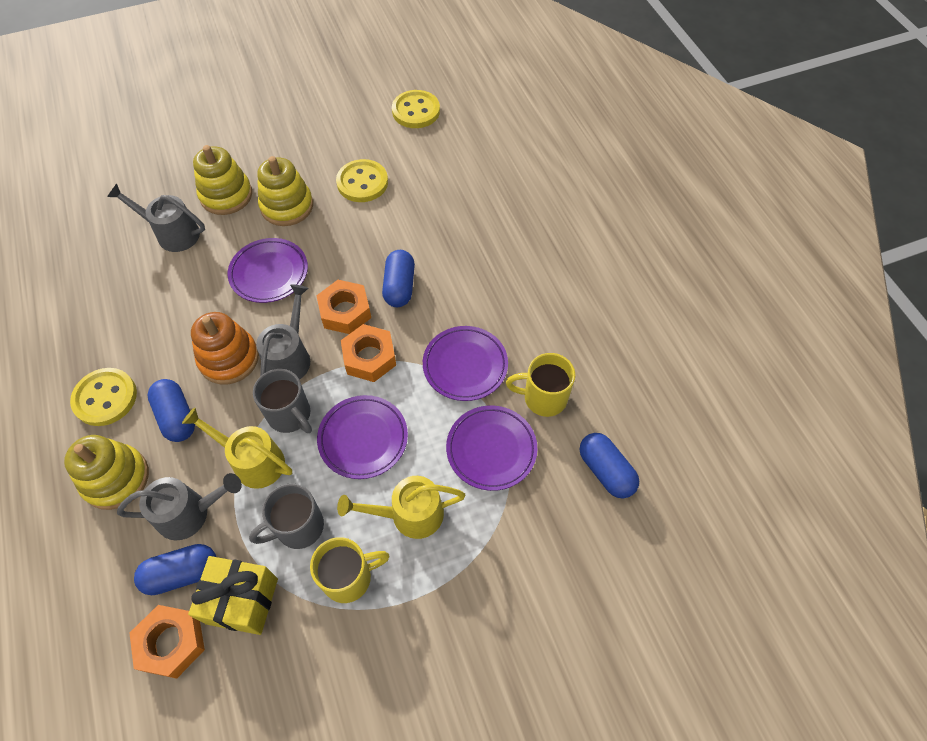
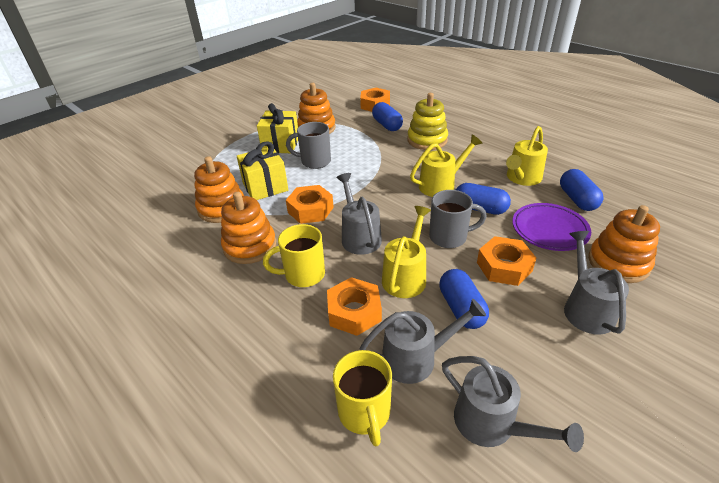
grey watering can: 3 -> 4
orange nut: 3 -> 4
orange stacking toy: 1 -> 4
purple plate: 4 -> 1
yellow button: 3 -> 0
yellow gift: 1 -> 2
yellow stacking toy: 3 -> 1
yellow watering can: 2 -> 3

